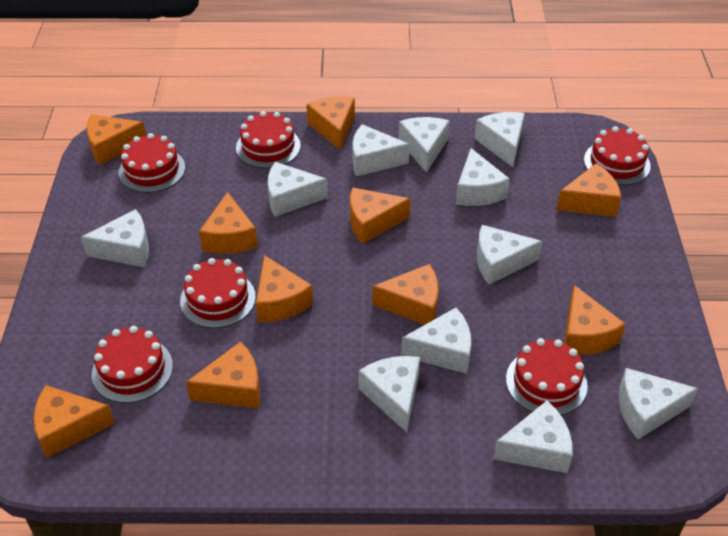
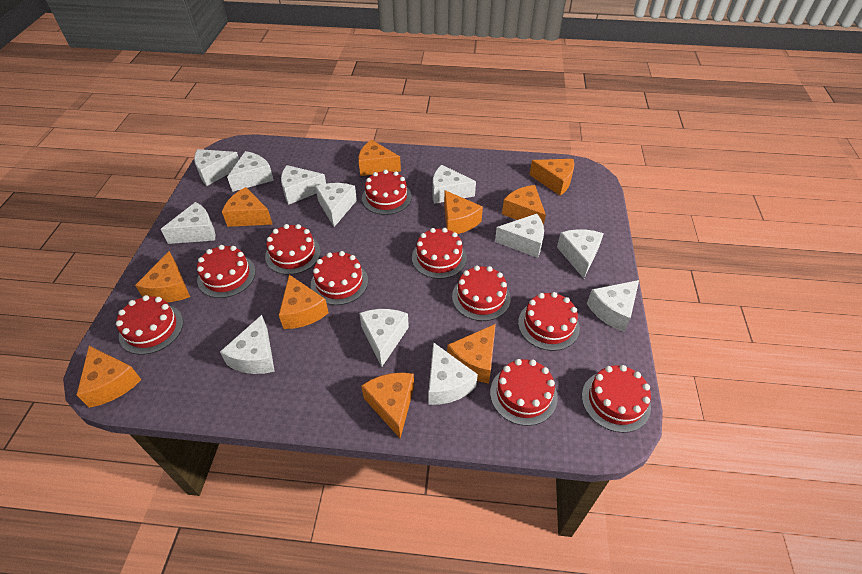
red cake: 6 -> 10
white cheese: 11 -> 12

